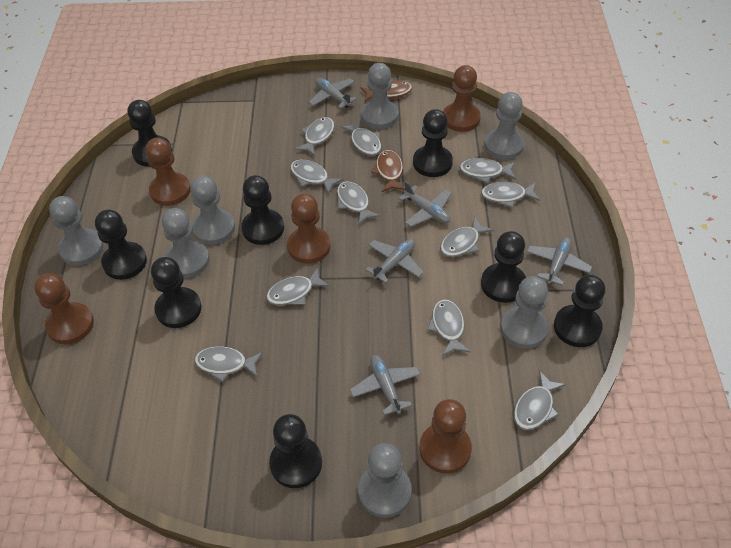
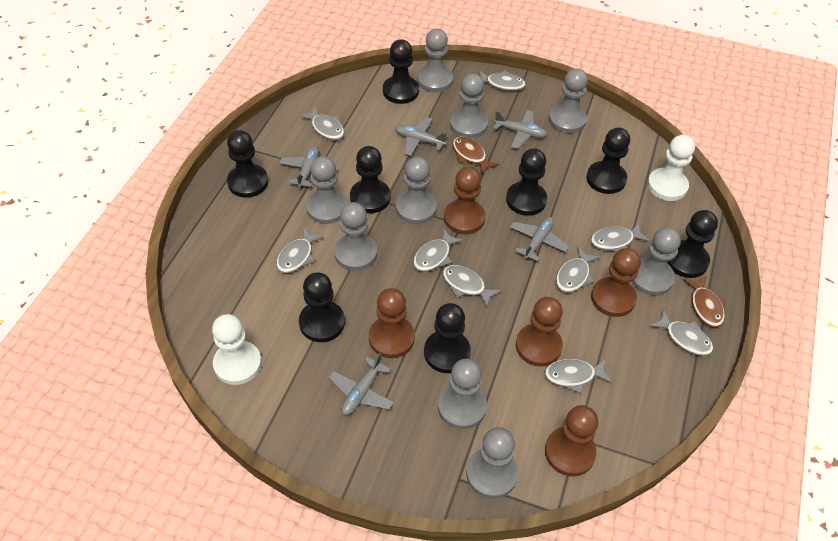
grey fish: 11 -> 9
grey pawn: 7 -> 9
white pawn: 0 -> 2

